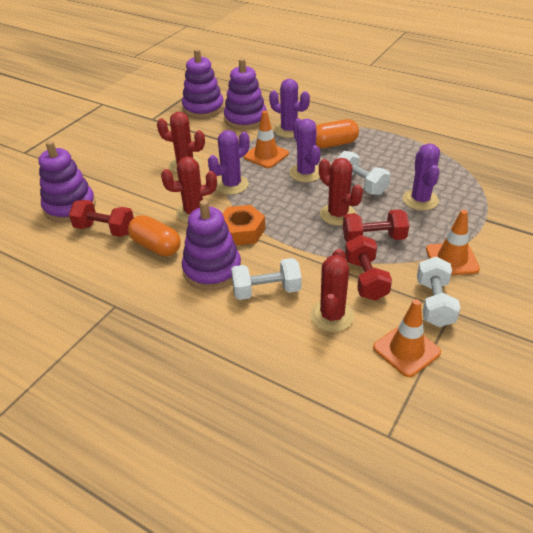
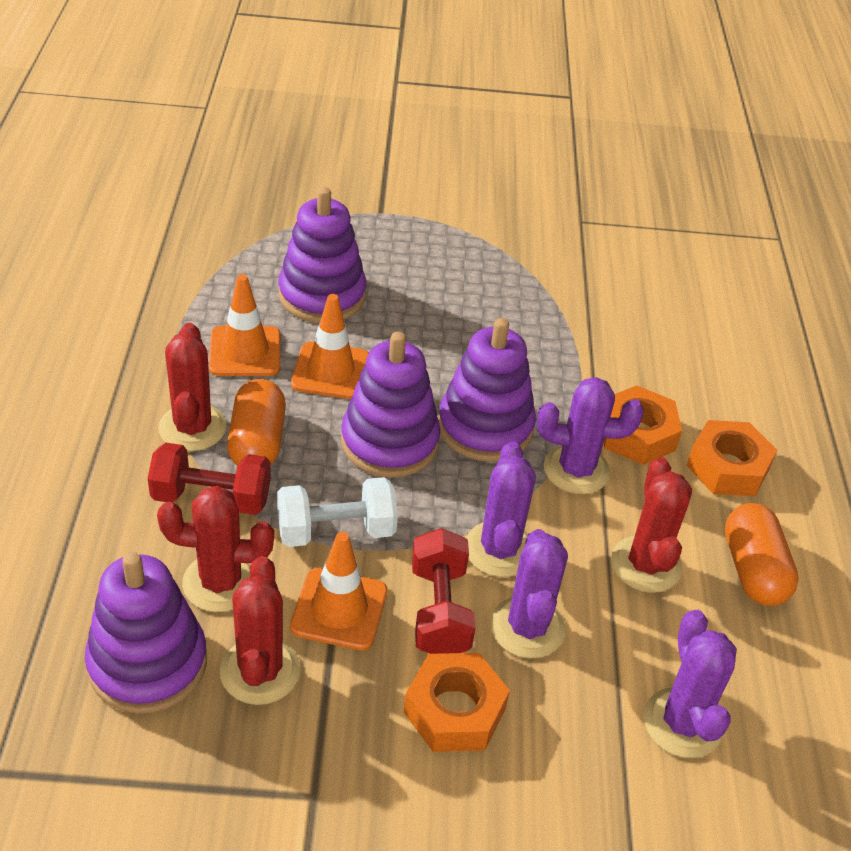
orange nut: 1 -> 3
red dumbbell: 3 -> 2
white dumbbell: 3 -> 1

